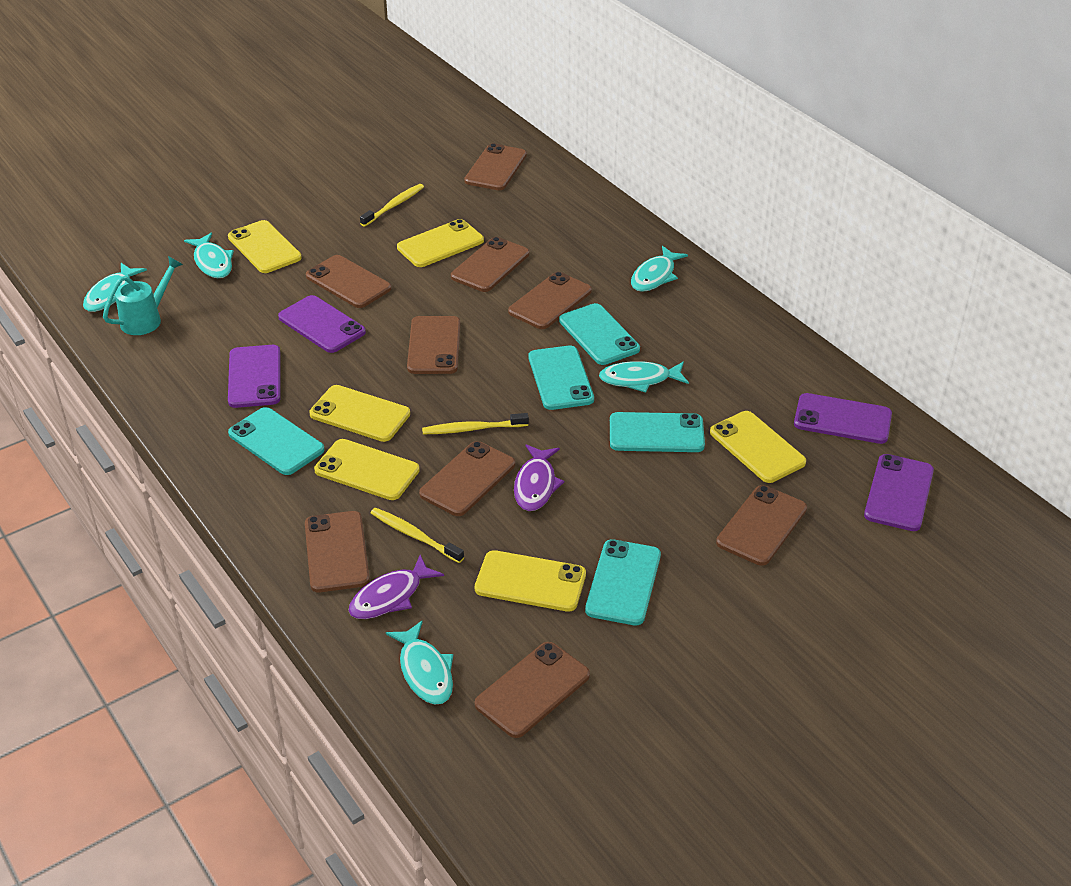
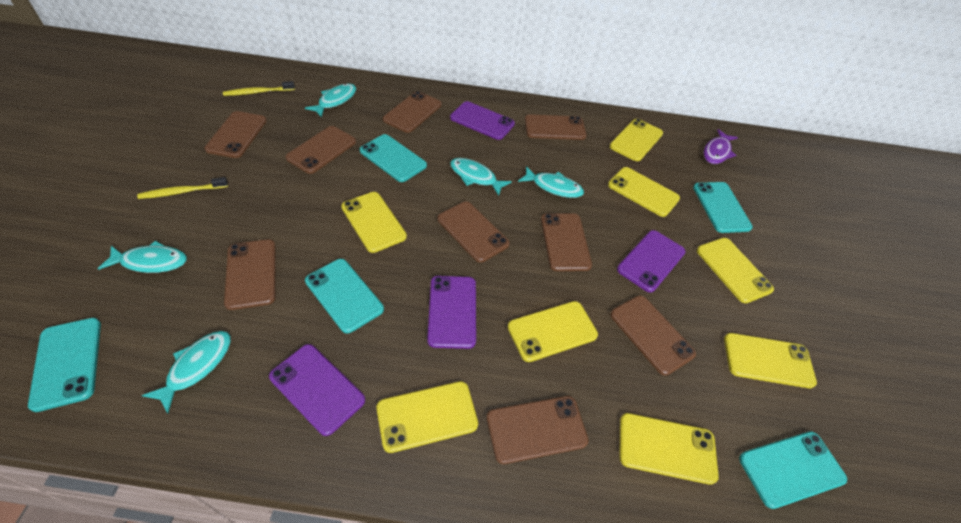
purple fish: 2 -> 1
turquoise watering can: 1 -> 0
yellow phone: 6 -> 8
yellow toothbrush: 3 -> 2

